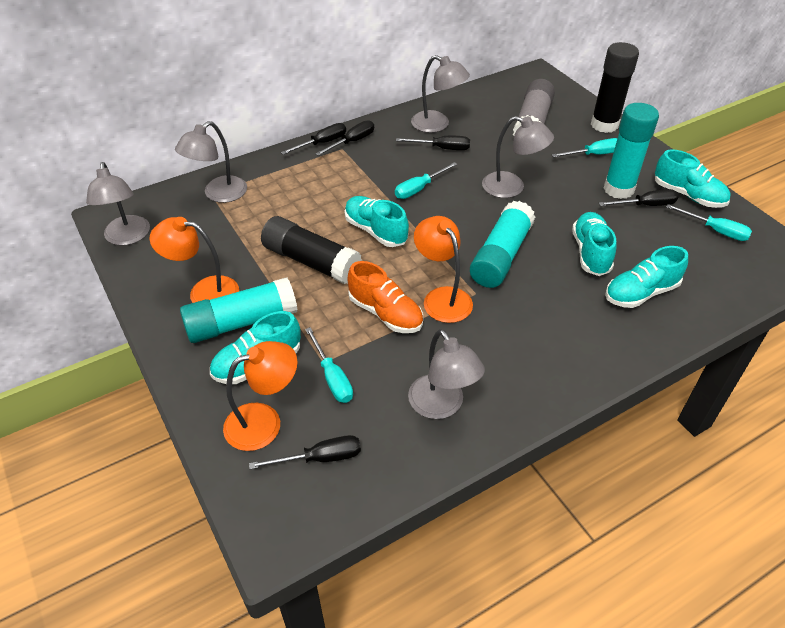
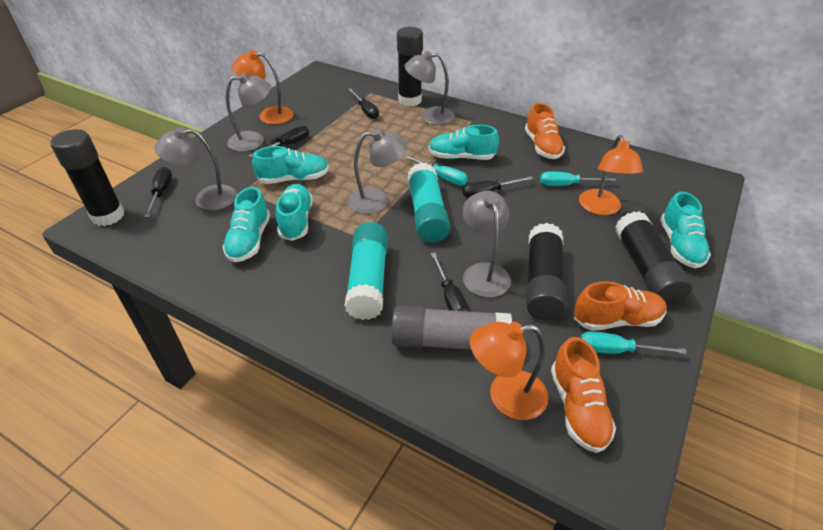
black glue stick: 2 -> 4
orange shoe: 1 -> 3
turquoise glue stick: 3 -> 2
turquoise screwdriver: 4 -> 3

